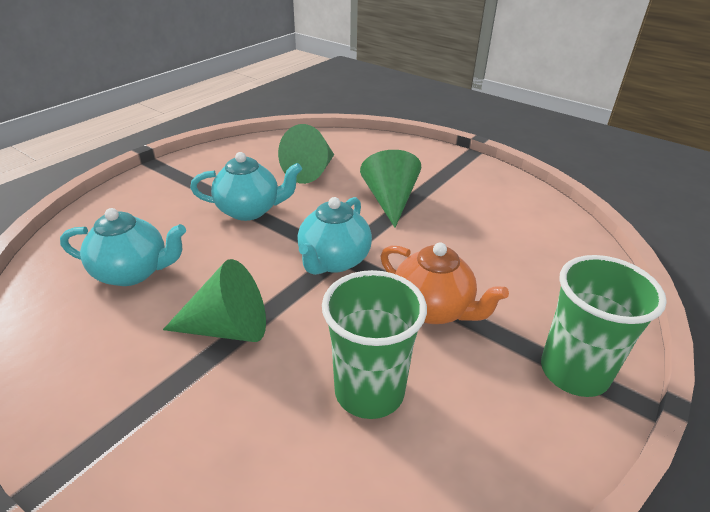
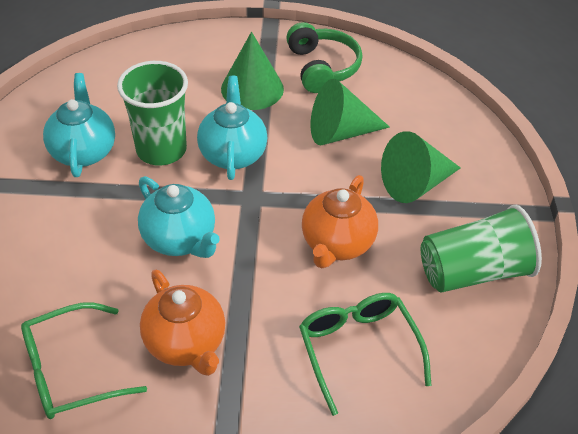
green glasses: 0 -> 2
green headphones: 0 -> 1
orange teapot: 1 -> 2

